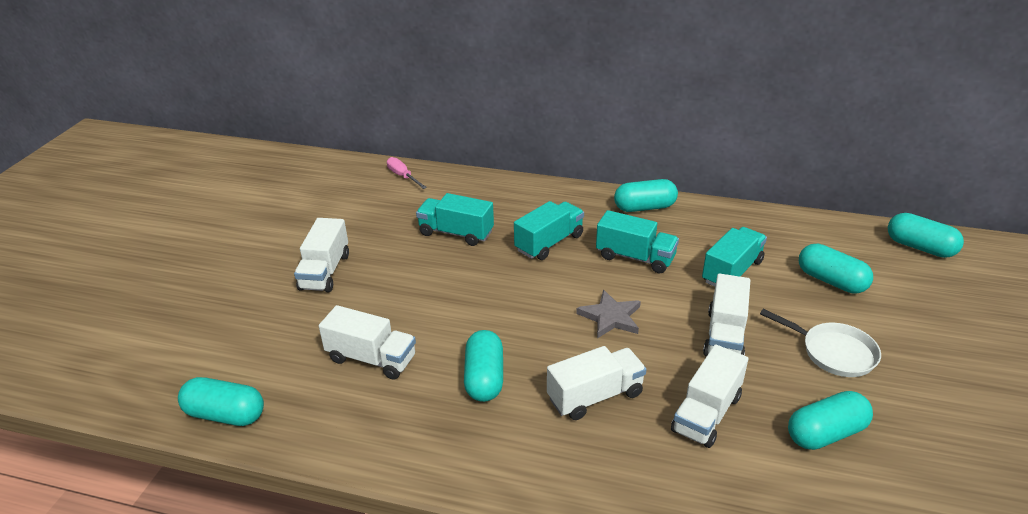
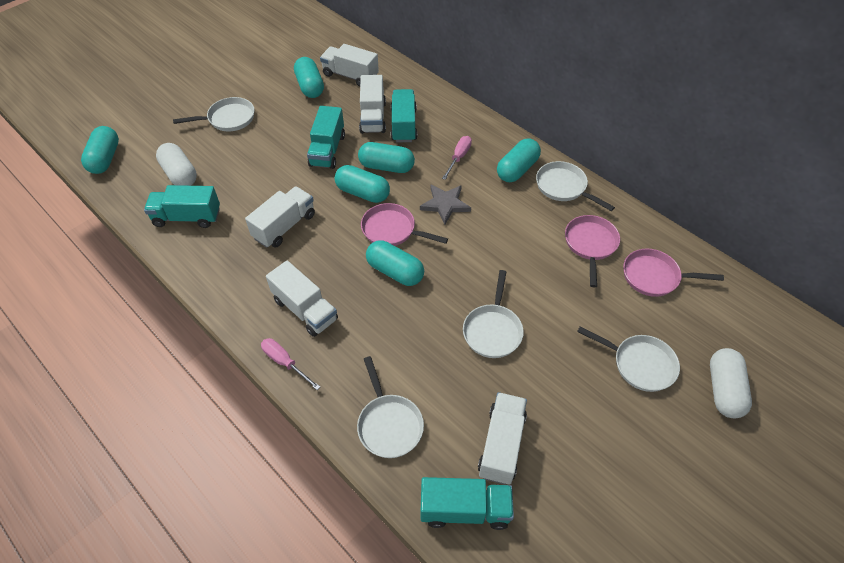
pink pan: 0 -> 3
pink screwdriver: 1 -> 2
white capsule: 0 -> 2
white pan: 1 -> 5

